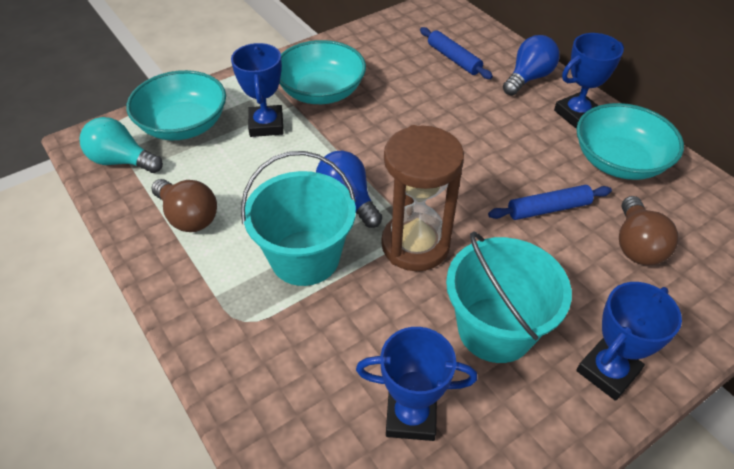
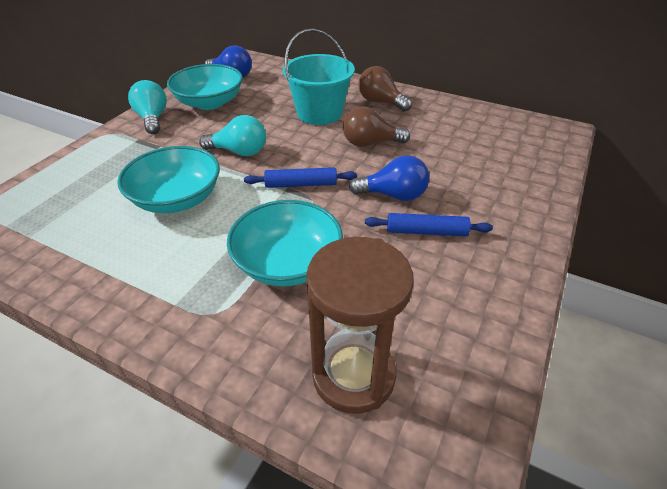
blue trophy: 4 -> 0
turquoise bucket: 2 -> 1
turquoise light bulb: 1 -> 2

